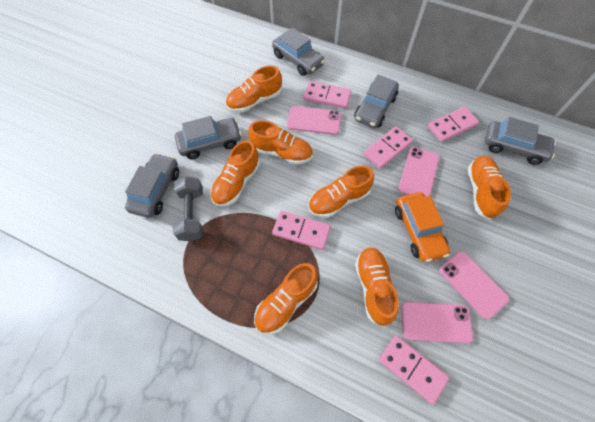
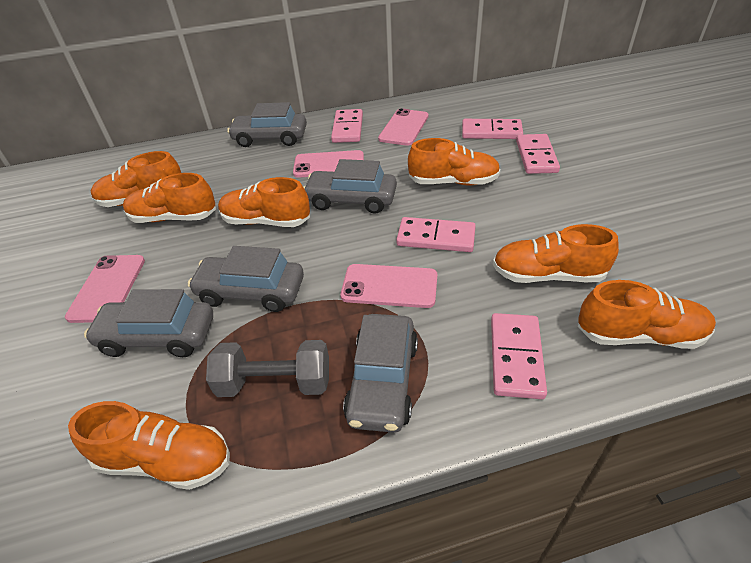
orange car: 1 -> 0

